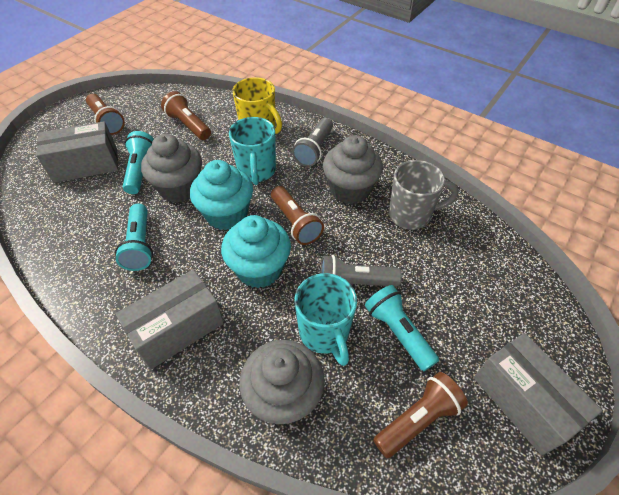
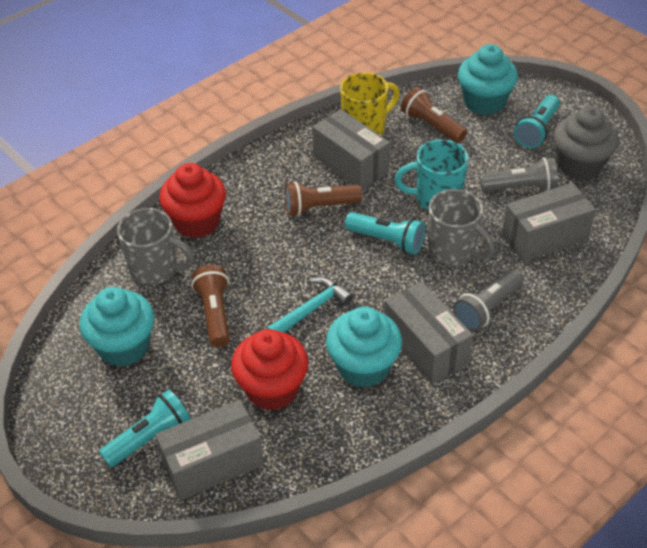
brown flashlight: 4 -> 3
grey box: 3 -> 4
grey cupcake: 3 -> 1
grey mug: 1 -> 2
red cupcake: 0 -> 2
turquoise cupcake: 2 -> 3
turquoise hammer: 0 -> 1
turquoise mug: 2 -> 1

